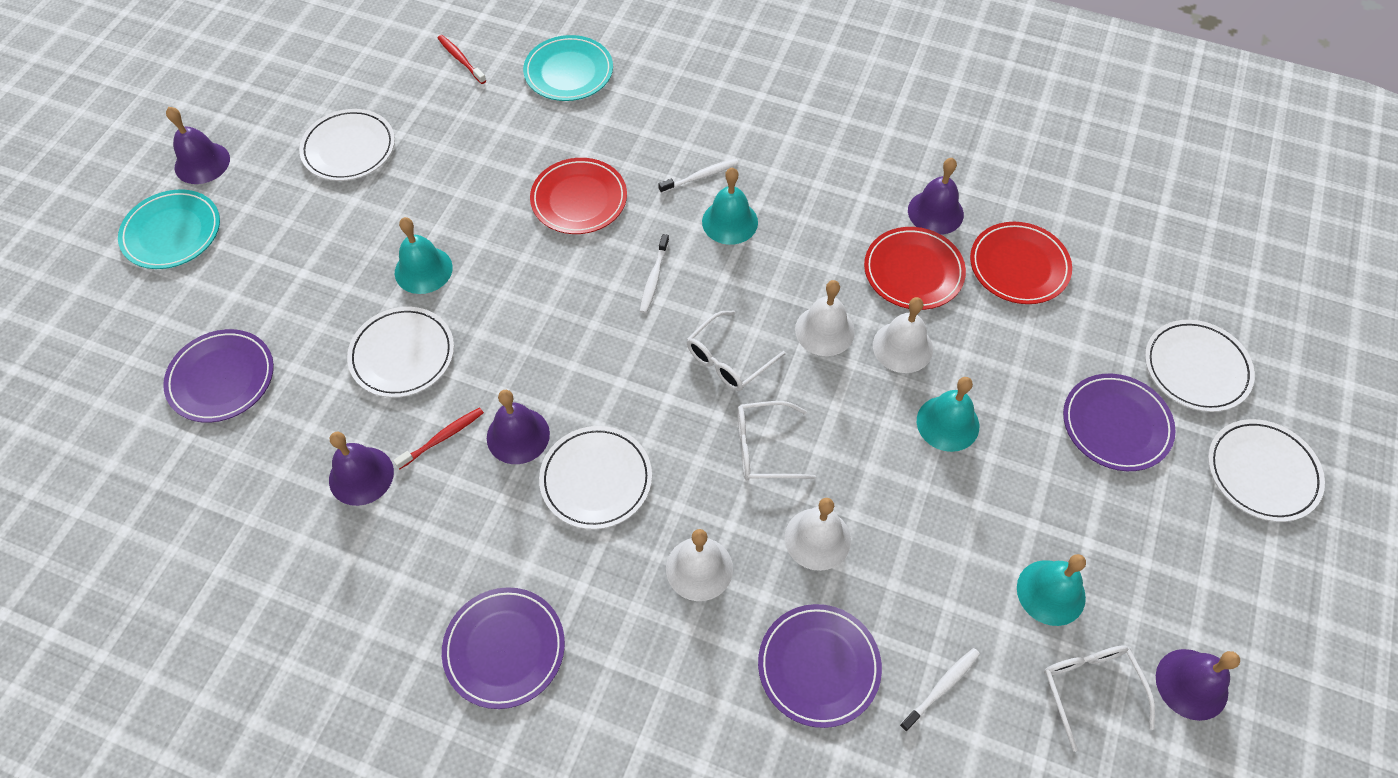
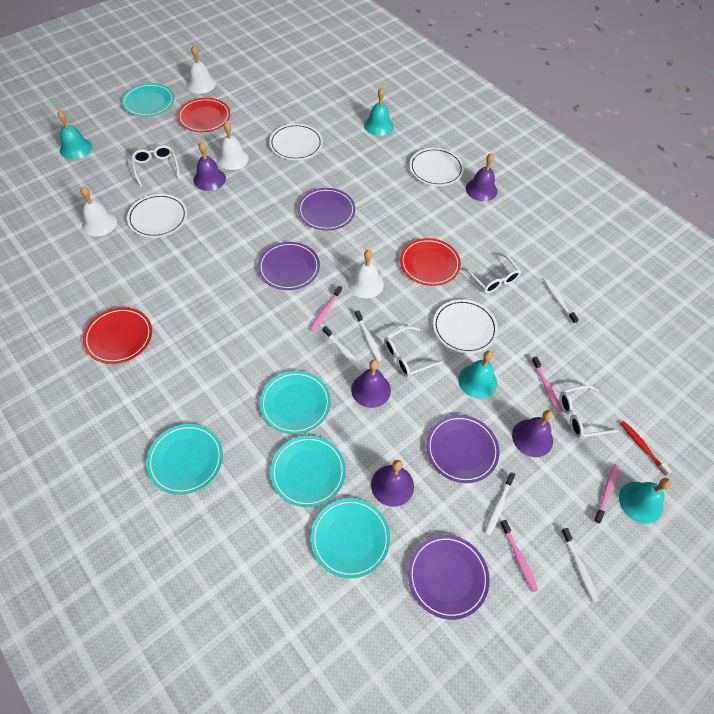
pink toothbrush: 0 -> 4
red toothbrush: 2 -> 1
turquoise plate: 2 -> 5
white glasses: 3 -> 4
white plate: 5 -> 4
white toothbrush: 3 -> 5

